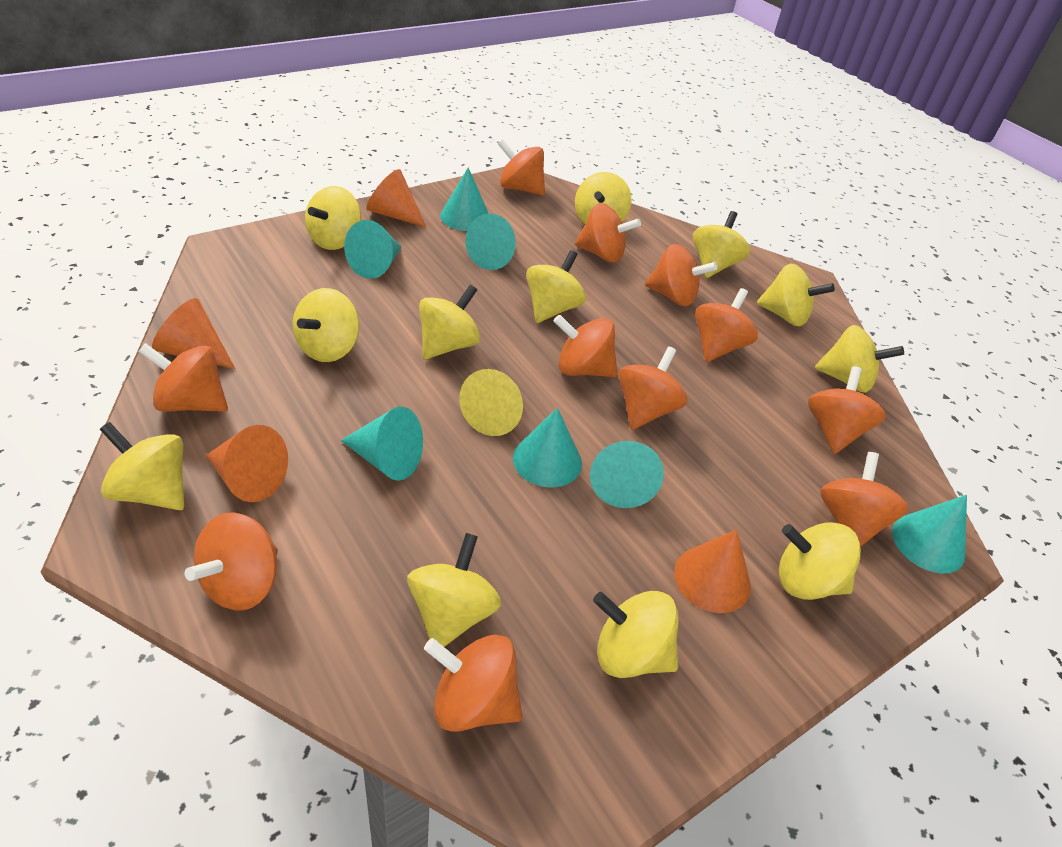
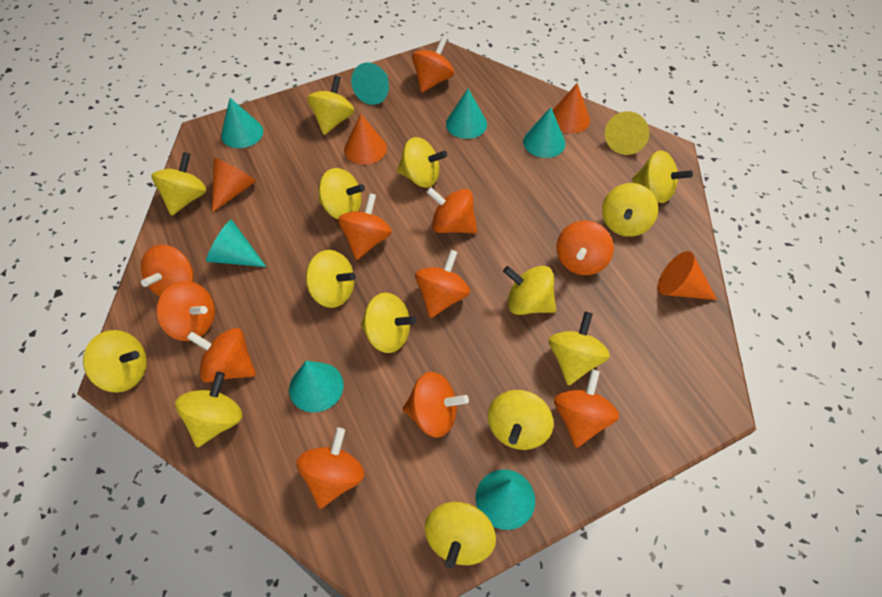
yellow spinning top: 12 -> 14

